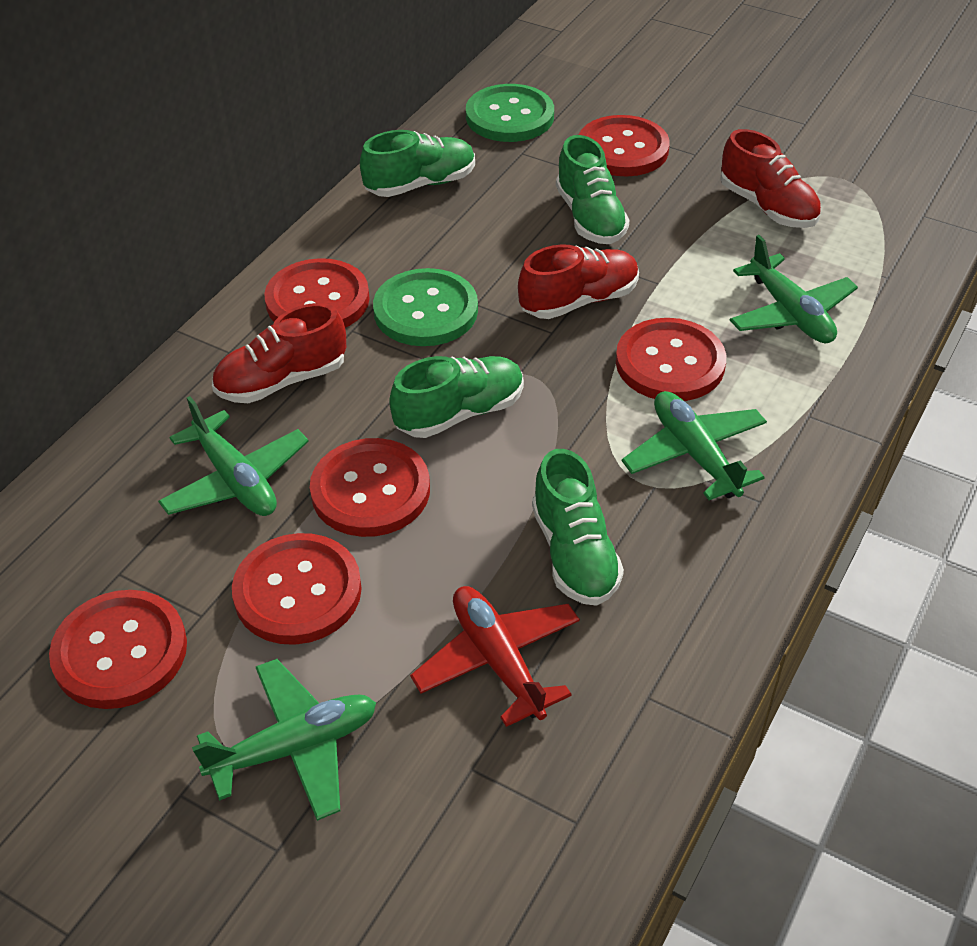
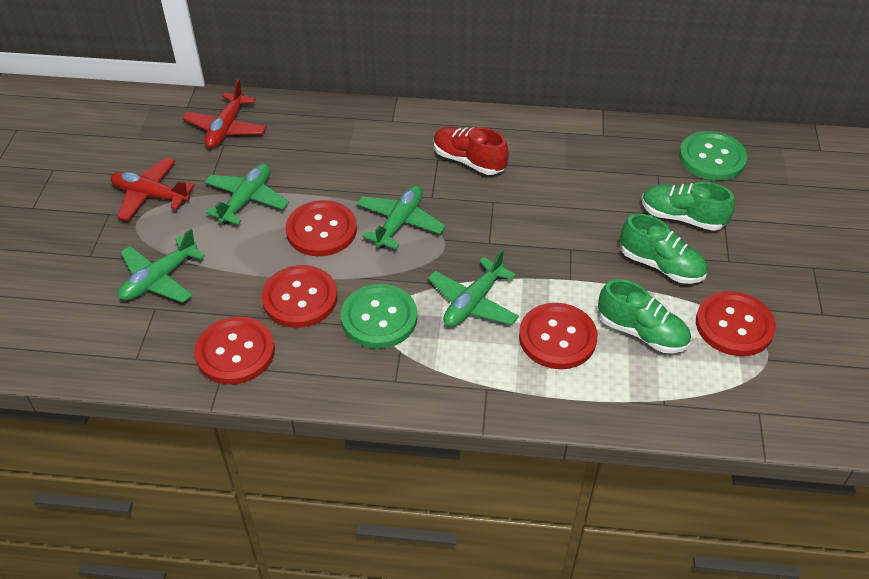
green shoe: 4 -> 3
red button: 6 -> 5
red plane: 1 -> 2
red shoe: 3 -> 1

